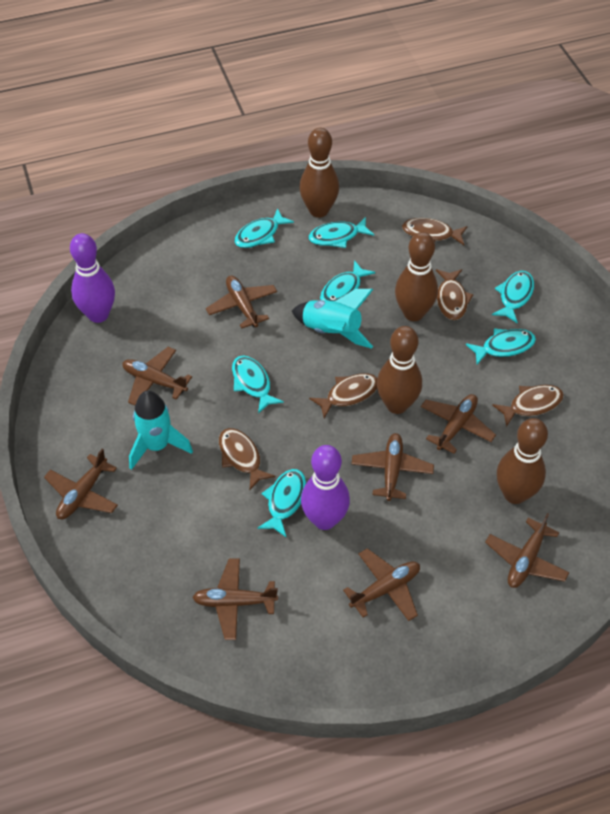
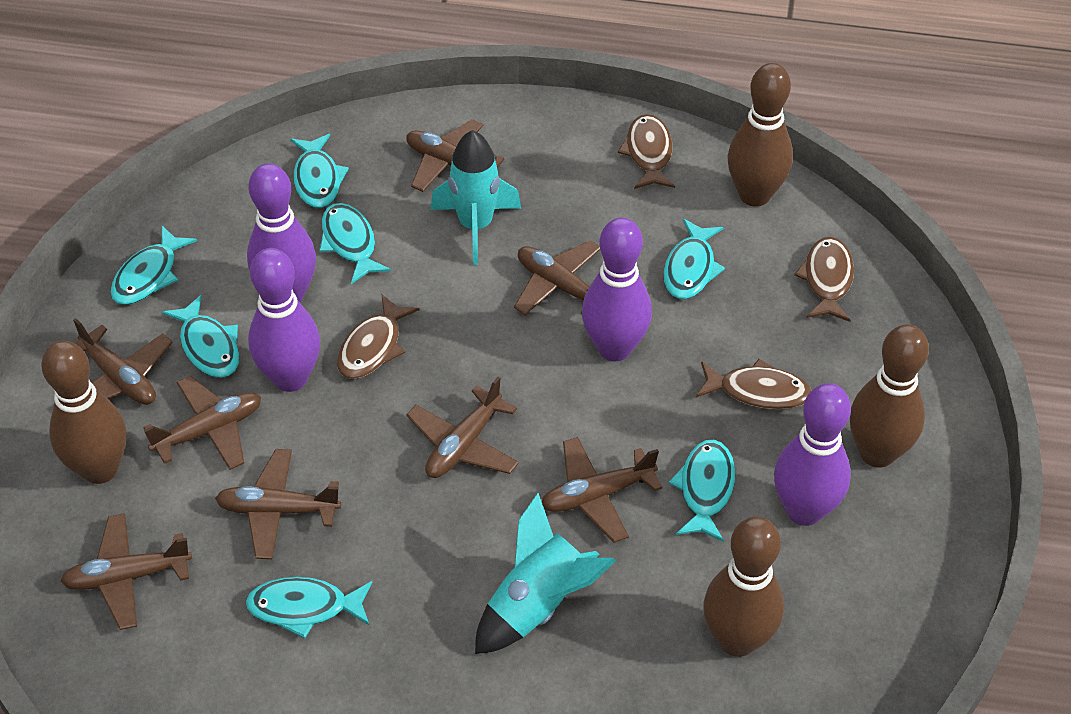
brown fish: 5 -> 4
purple bowling pin: 2 -> 4

